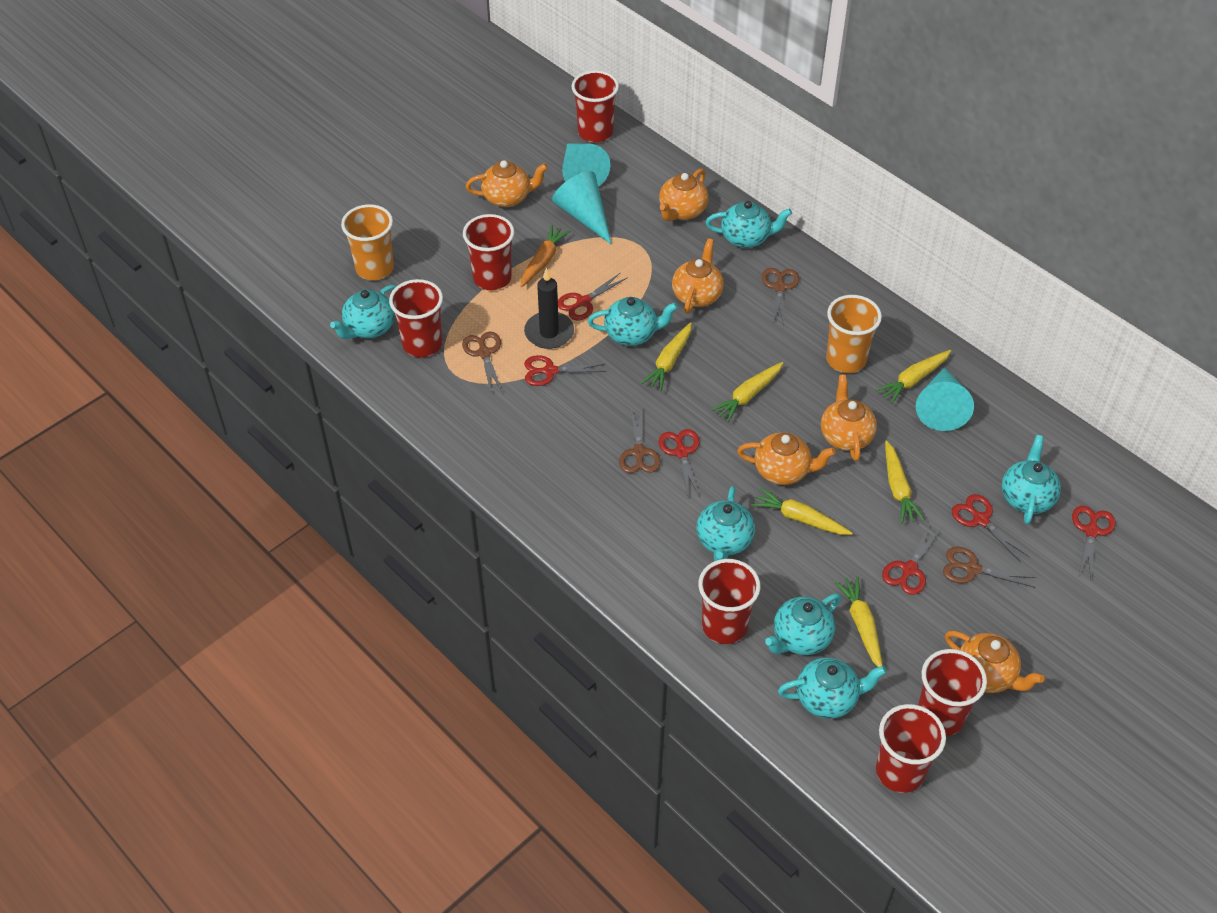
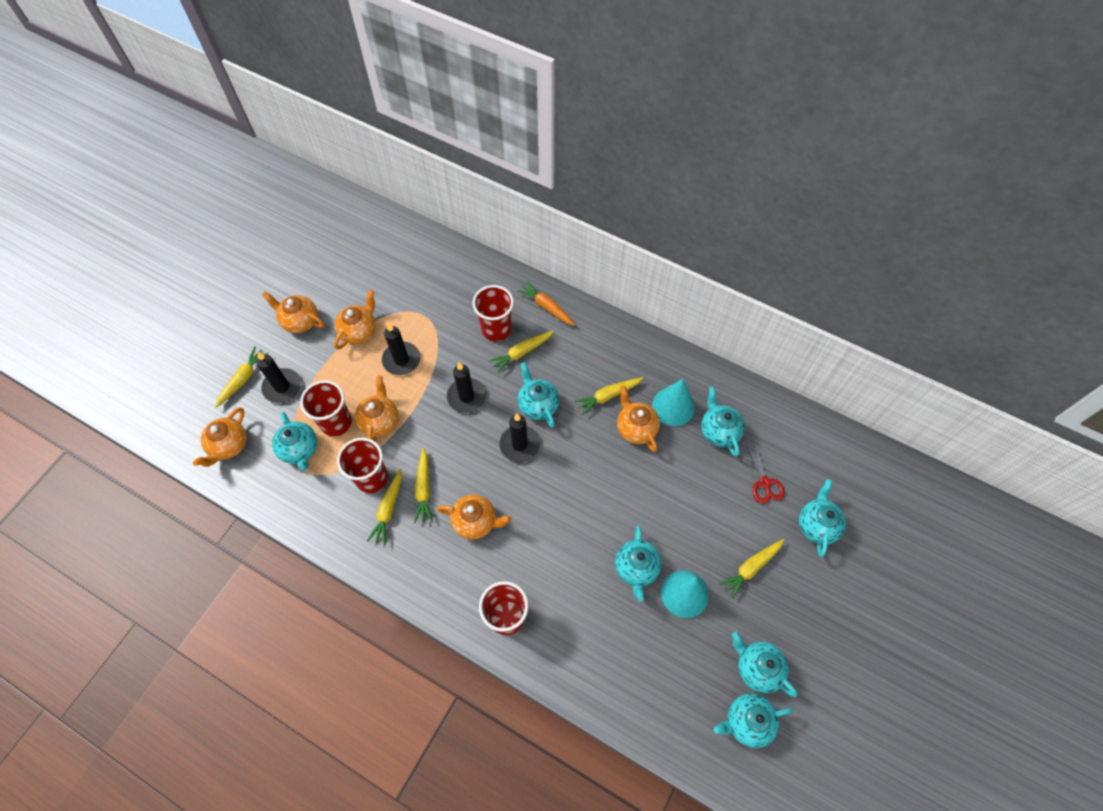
black candle: 1 -> 4
brown scissors: 4 -> 0
orange cup: 2 -> 0
red cup: 6 -> 4
red scissors: 6 -> 1
turquoise cone: 3 -> 2

